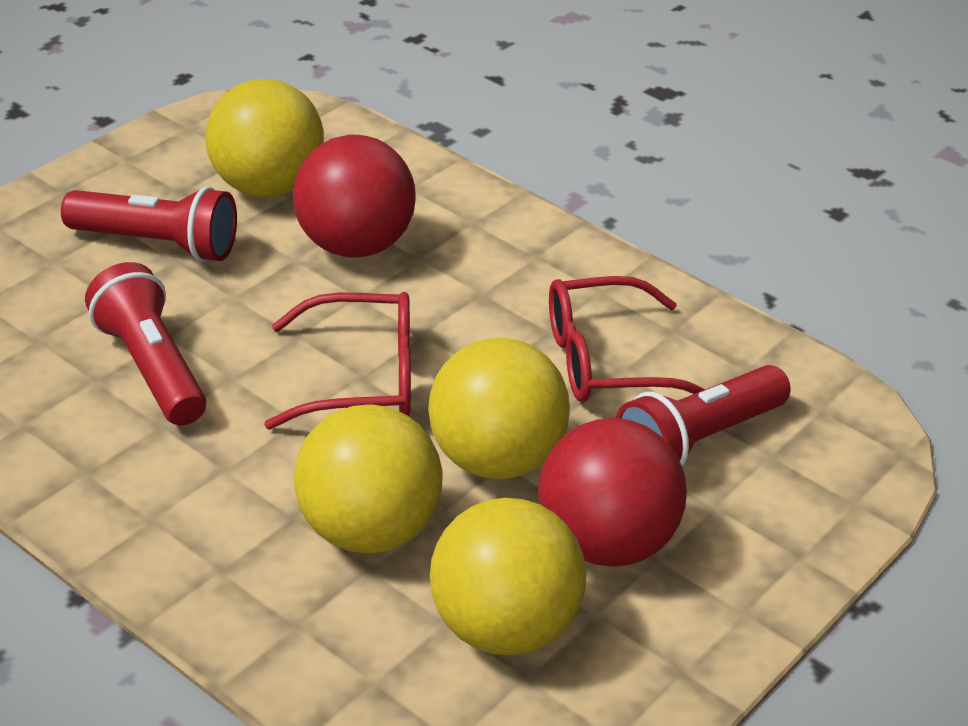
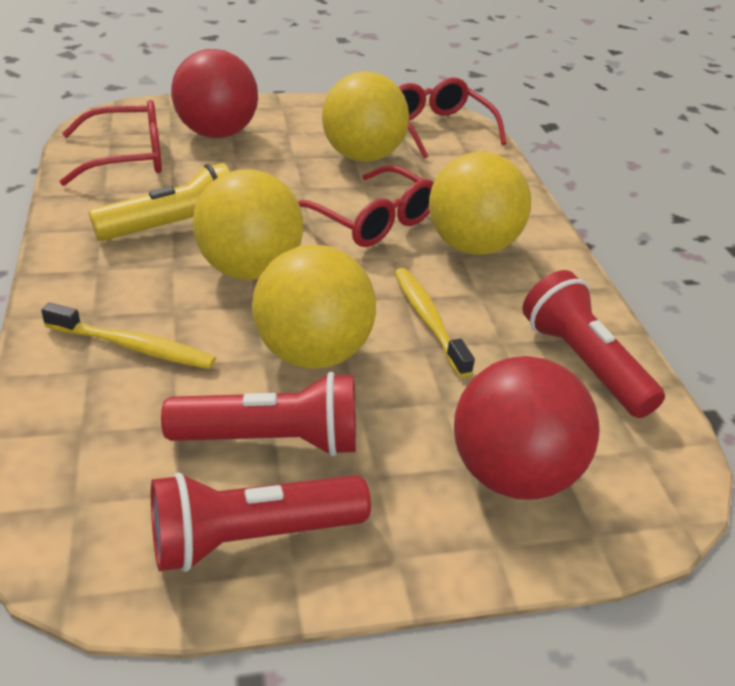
red glasses: 2 -> 3
yellow flashlight: 0 -> 1
yellow toothbrush: 0 -> 2

